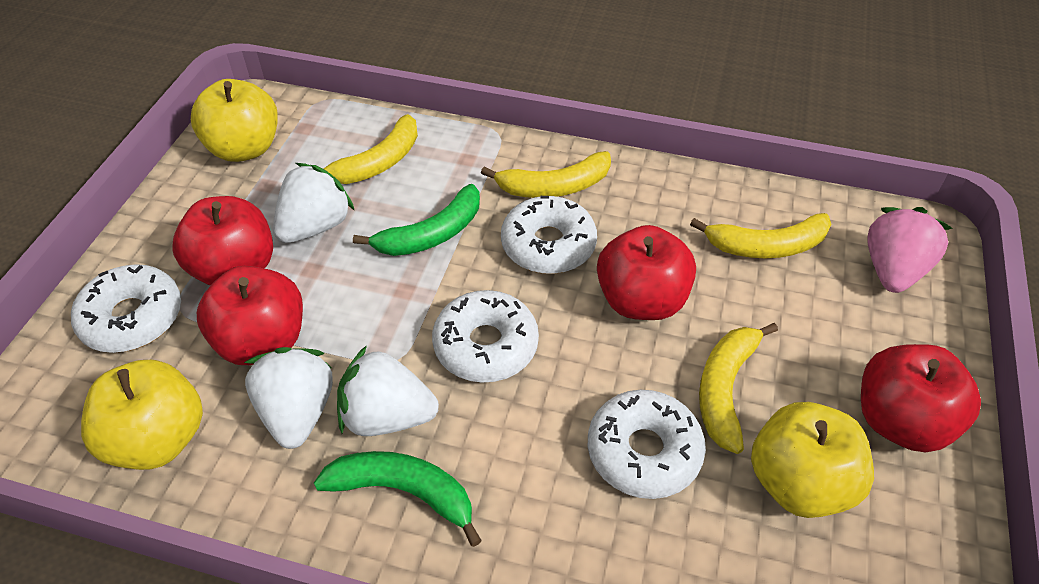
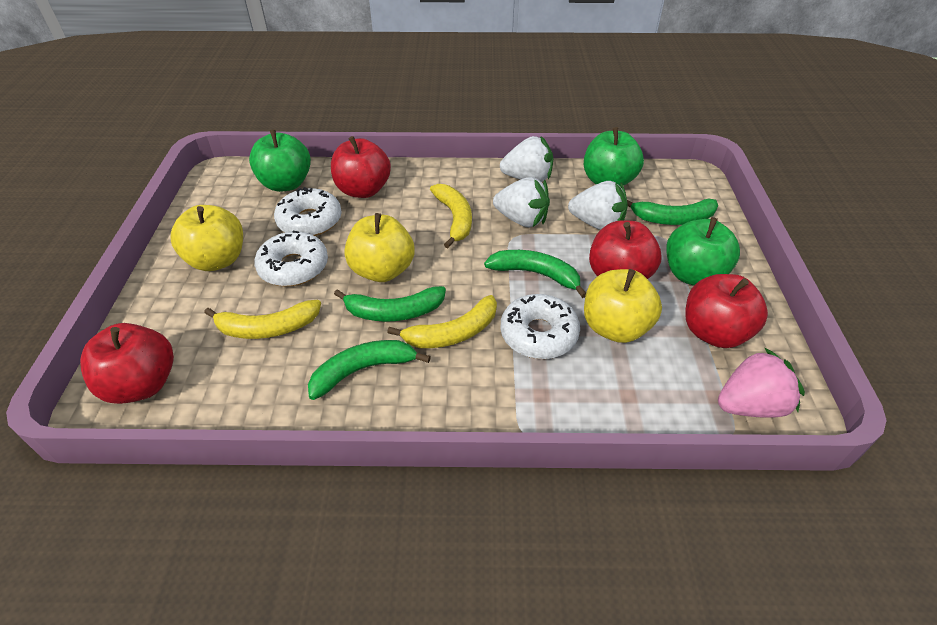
green apple: 0 -> 3
green banana: 2 -> 4
white donut: 4 -> 3
yellow banana: 4 -> 3

